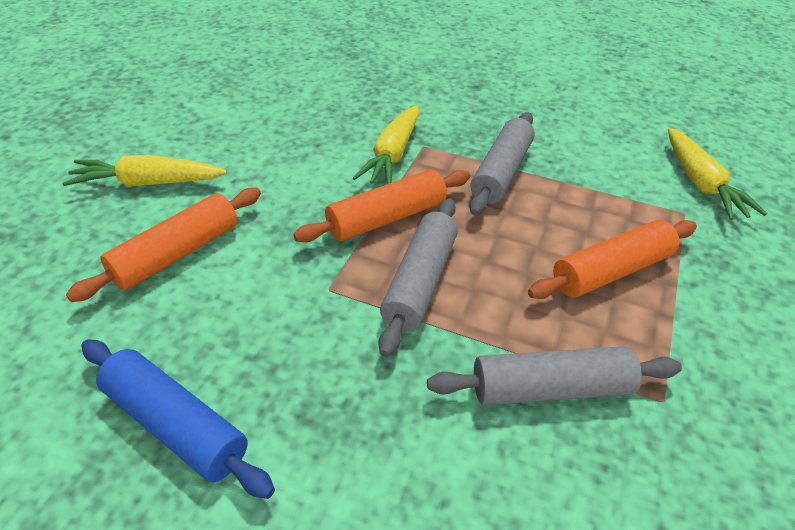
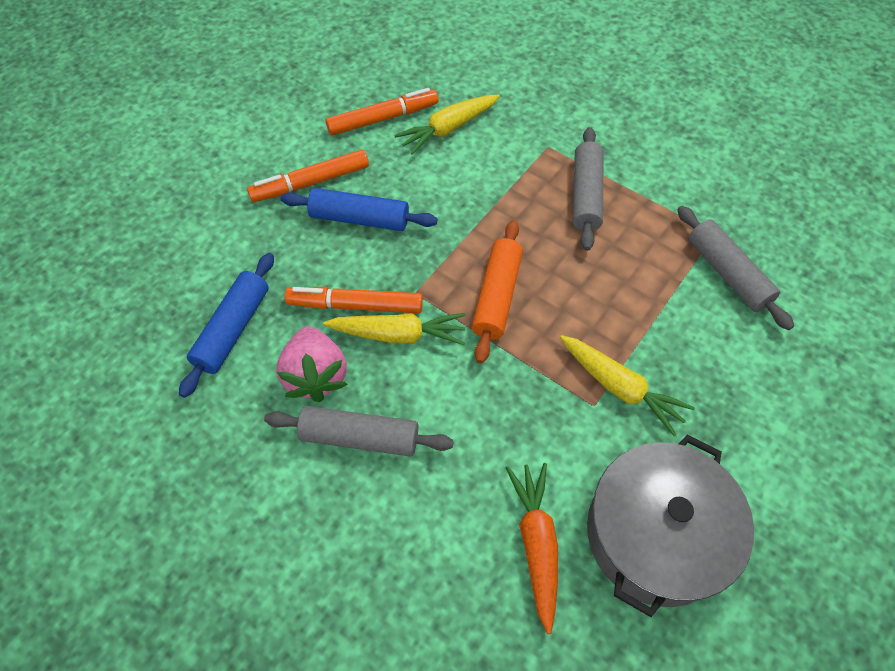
blue rolling pin: 1 -> 2
grey pot: 0 -> 1
orange carrot: 0 -> 1
orange marker: 0 -> 3
orange rolling pin: 3 -> 1
pink strawberry: 0 -> 1

